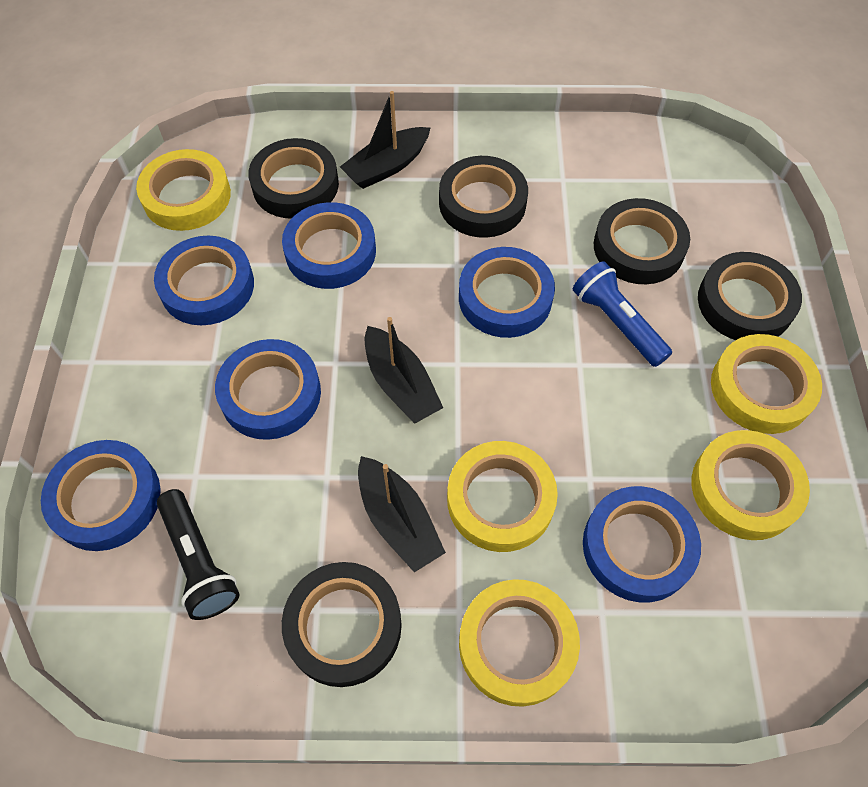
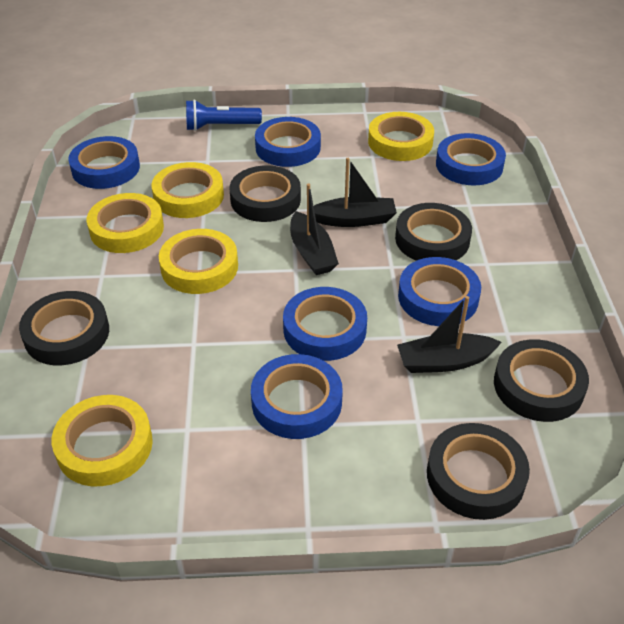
black flashlight: 1 -> 0

